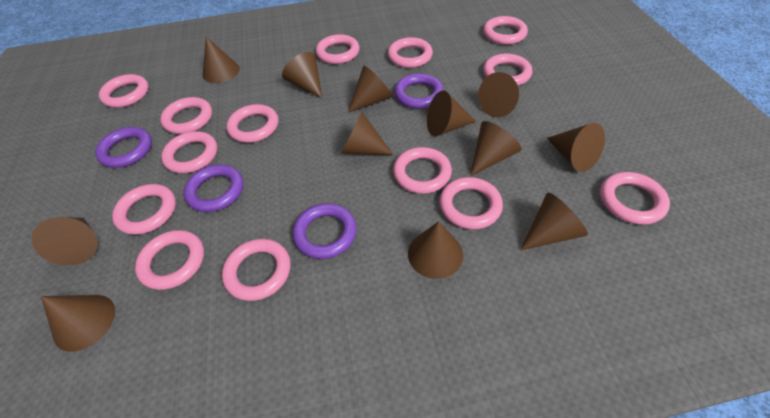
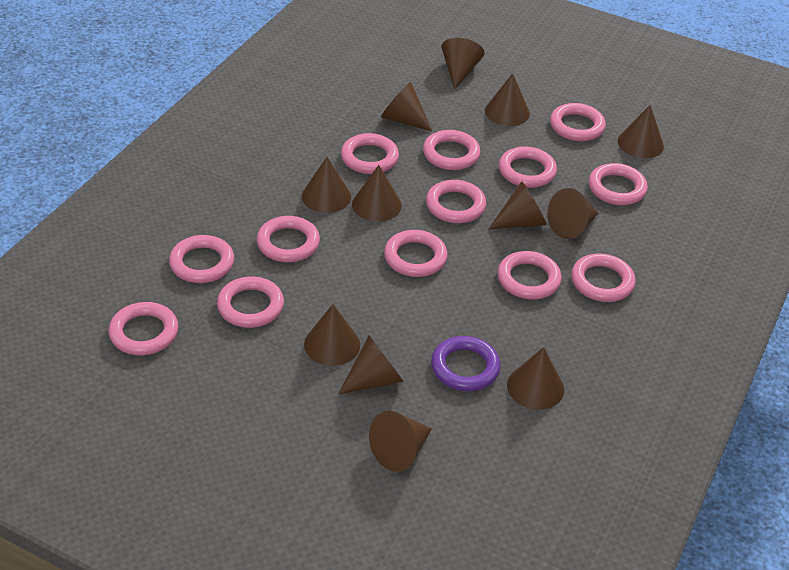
pink ring: 14 -> 13
purple ring: 4 -> 1

